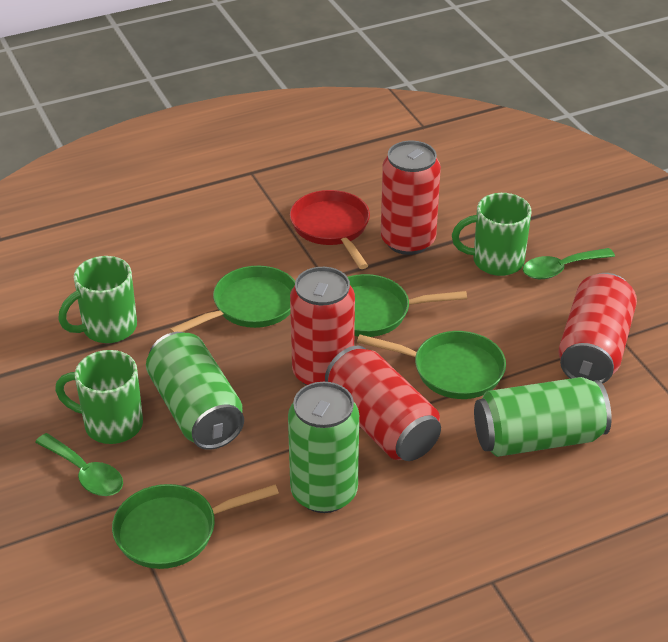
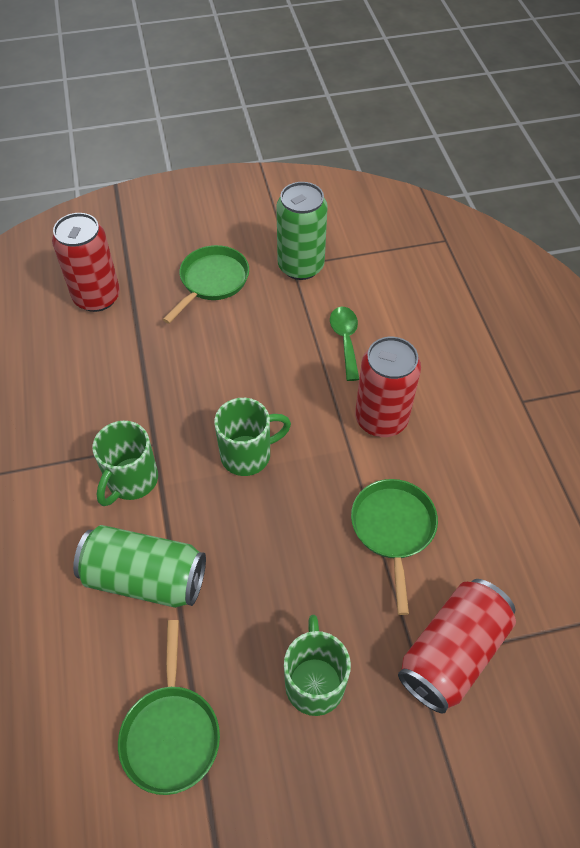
green can: 3 -> 2
green pan: 4 -> 3
green spoon: 2 -> 1
red can: 4 -> 3
red pan: 1 -> 0

